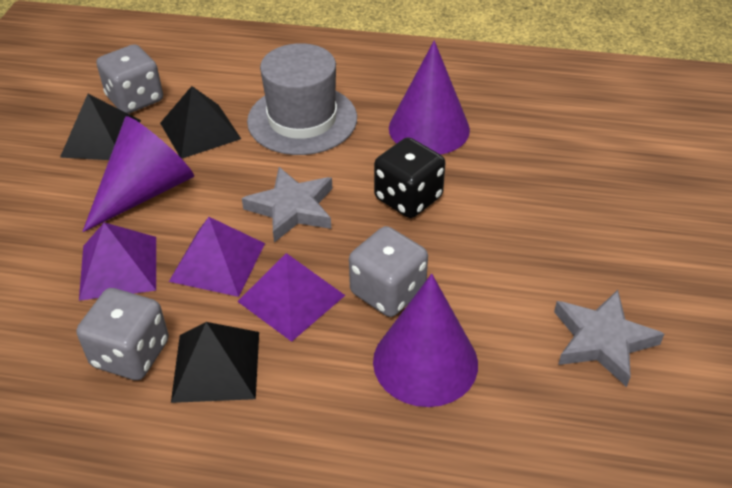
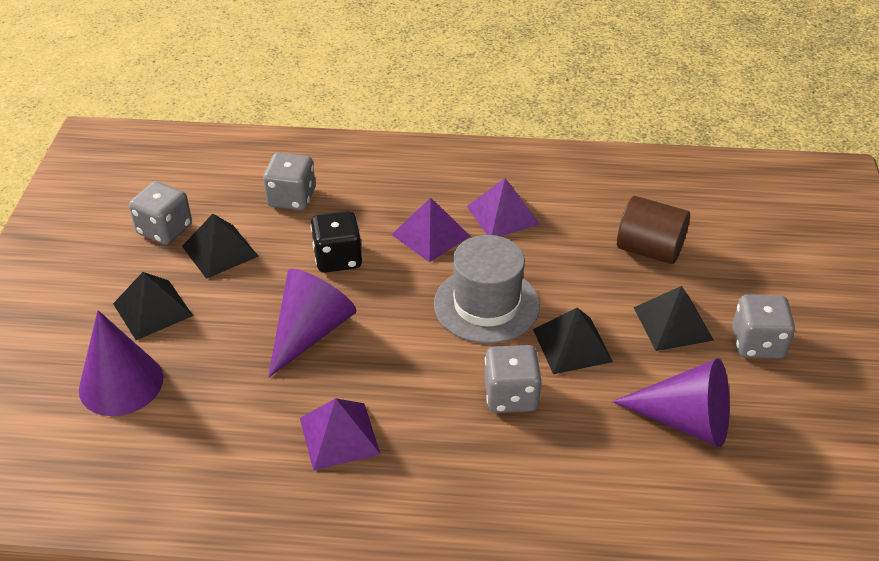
black pyramid: 3 -> 4
brown cylinder: 0 -> 1
grey dice: 3 -> 4
grey star: 2 -> 0

